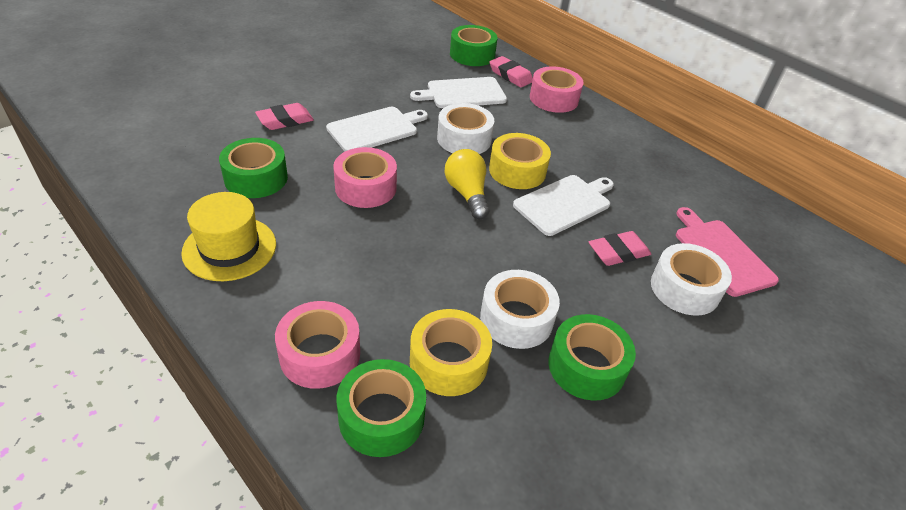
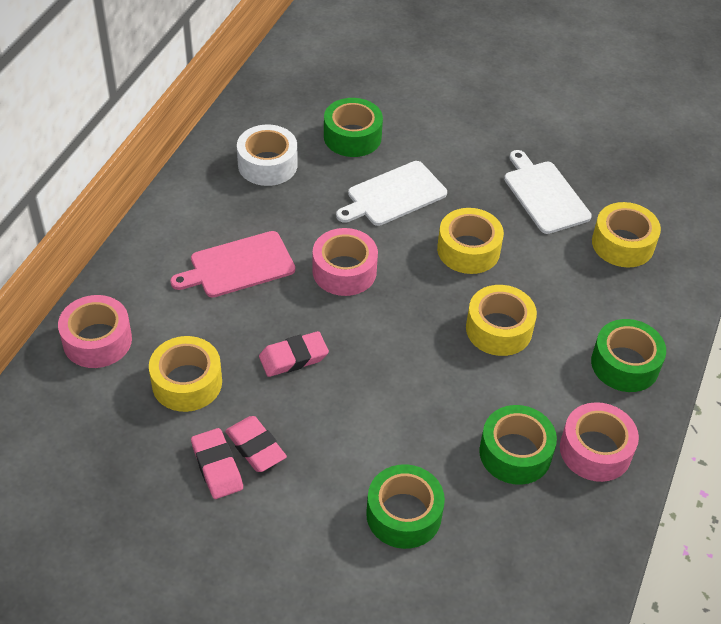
white cutting board: 3 -> 2
white tape: 3 -> 1
yellow hat: 1 -> 0
yellow light bulb: 1 -> 0
yellow tape: 2 -> 4

